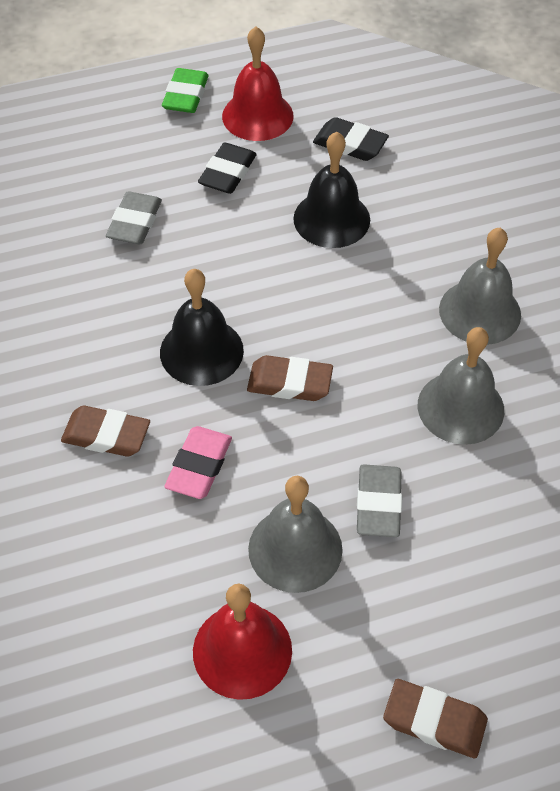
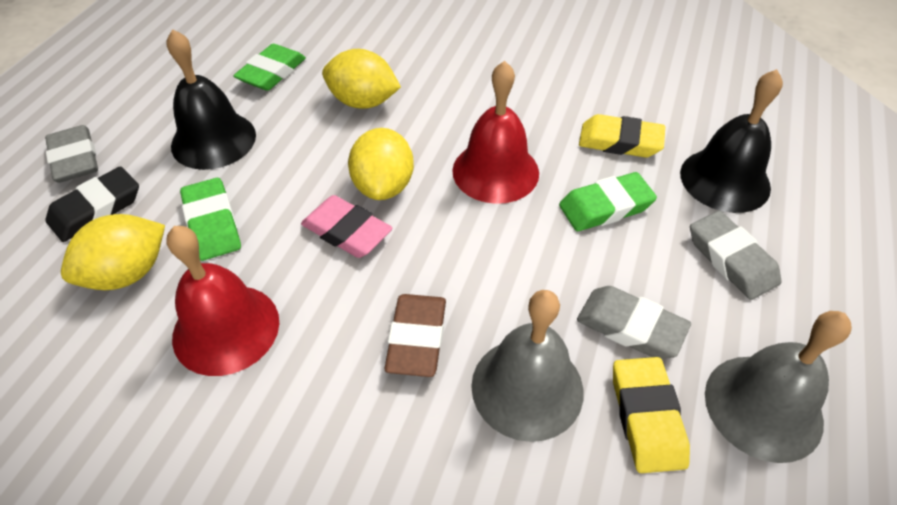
black eraser: 2 -> 1
brown eraser: 3 -> 1
green eraser: 1 -> 3
grey bell: 3 -> 2
grey eraser: 2 -> 3
yellow eraser: 0 -> 2
yellow lemon: 0 -> 3

